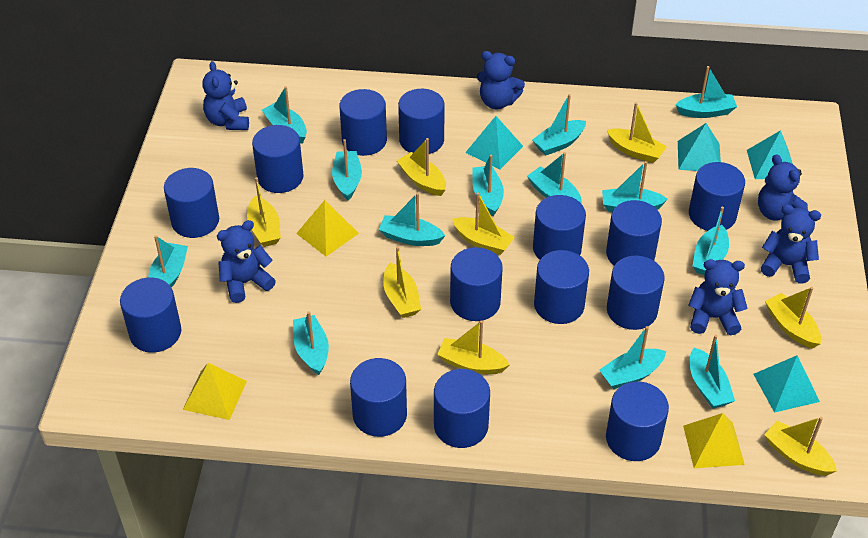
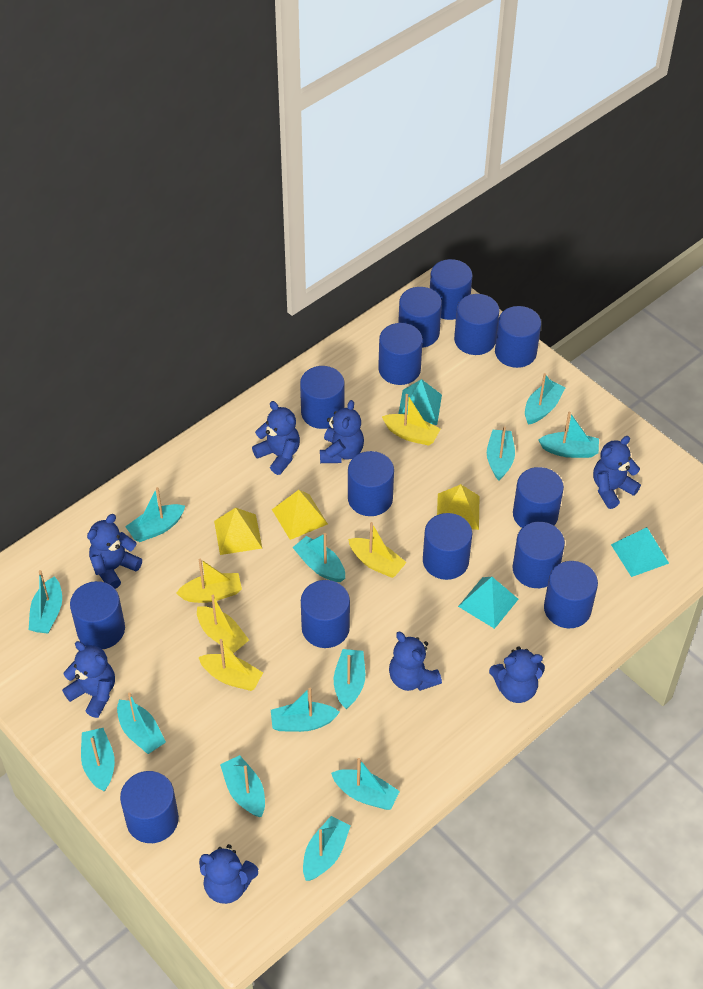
blue teddy bear: 6 -> 8
turquoise pyramid: 4 -> 3
yellow boat: 8 -> 5

